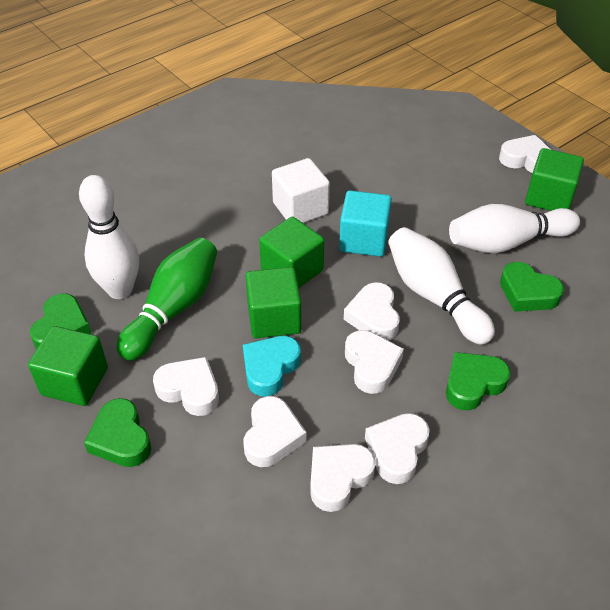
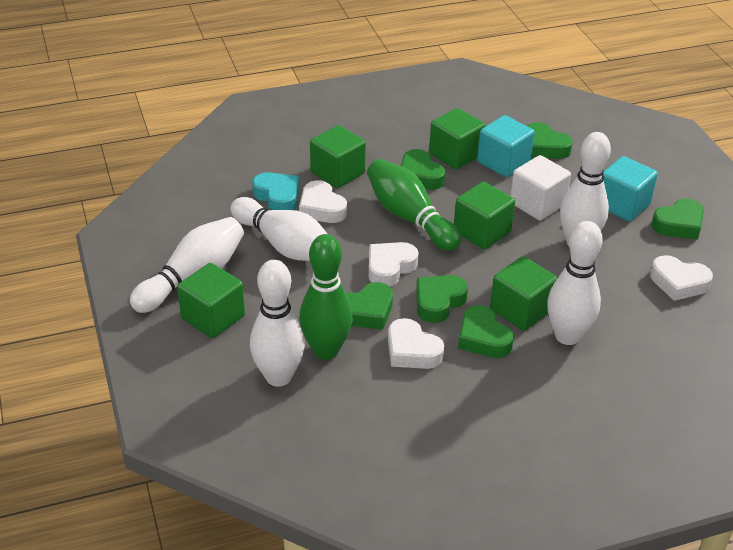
green bowling pin: 1 -> 2
green cube: 4 -> 5
green heart: 4 -> 6
turquoise cube: 1 -> 2
white bowling pin: 3 -> 5
white heart: 7 -> 4

